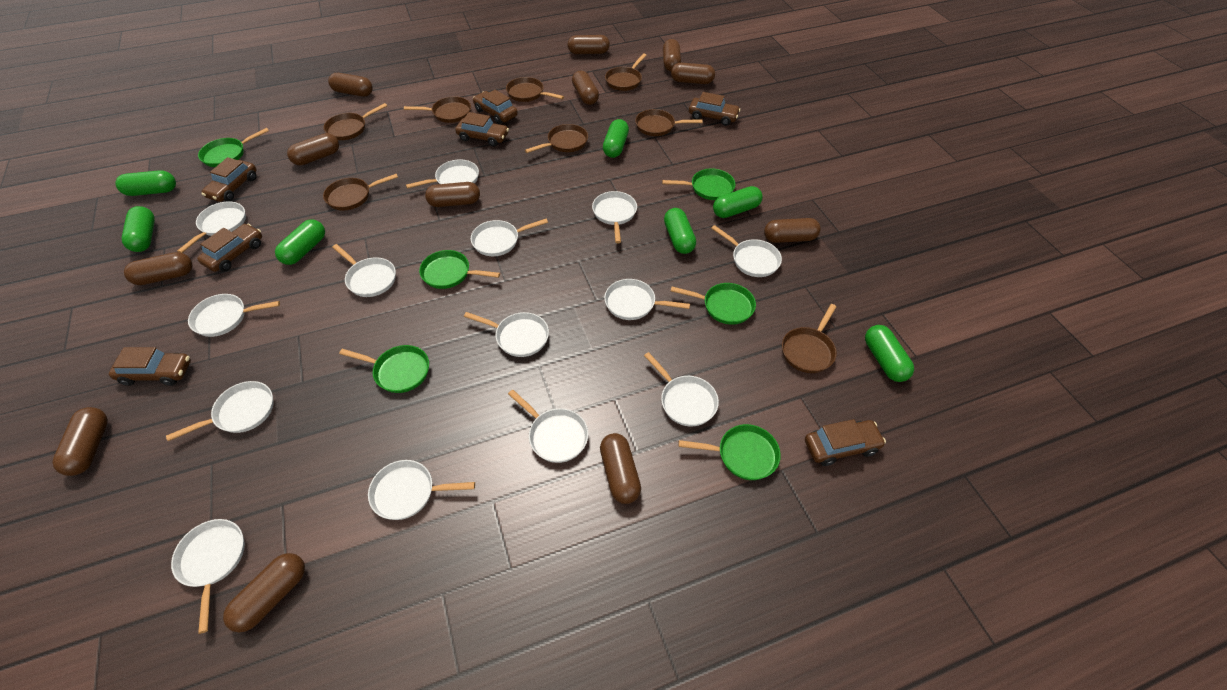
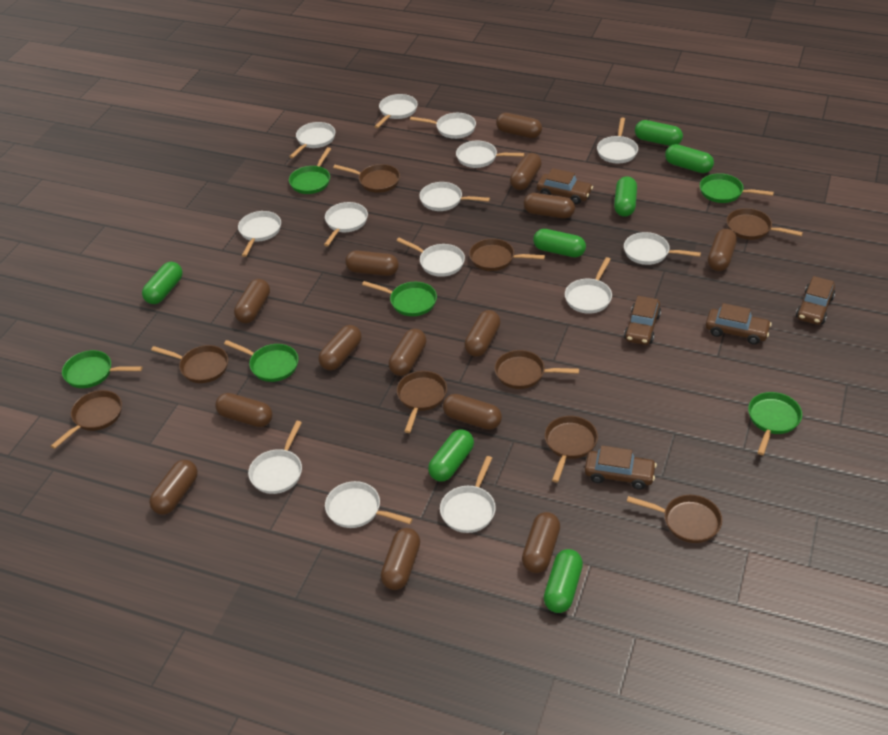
brown capsule: 12 -> 14
brown car: 7 -> 5
brown pan: 8 -> 9

